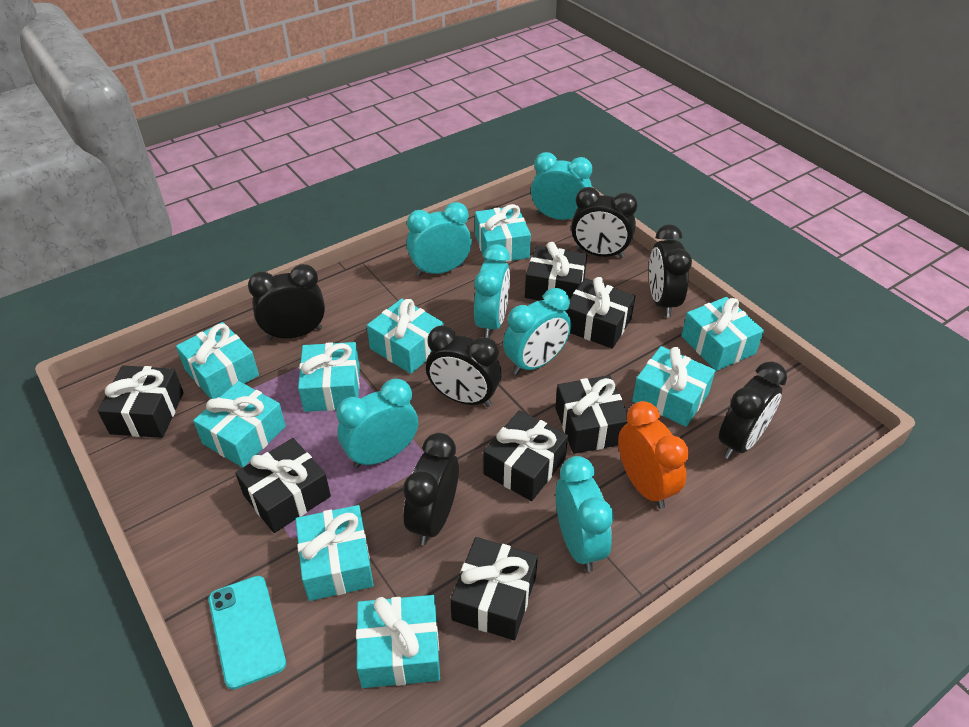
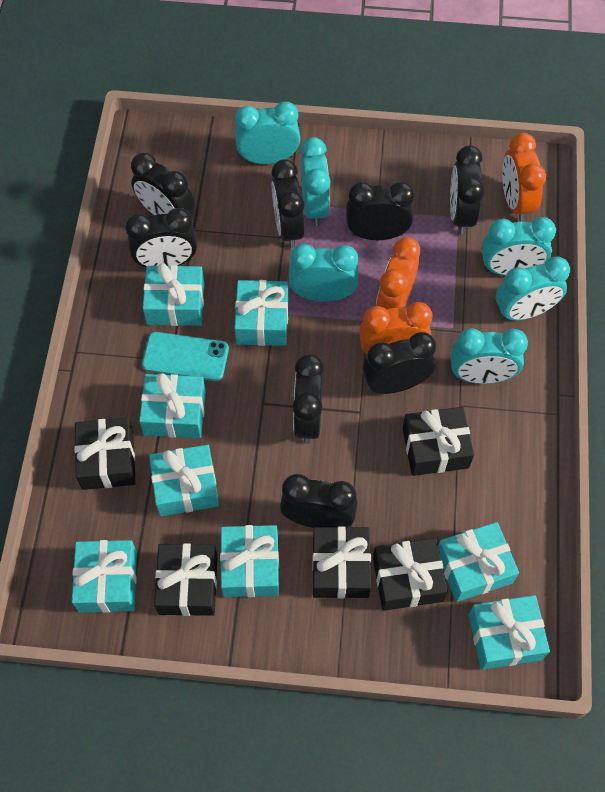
black clock: 6 -> 8
black gift: 7 -> 5
orange clock: 1 -> 3
turquoise gift: 9 -> 8

